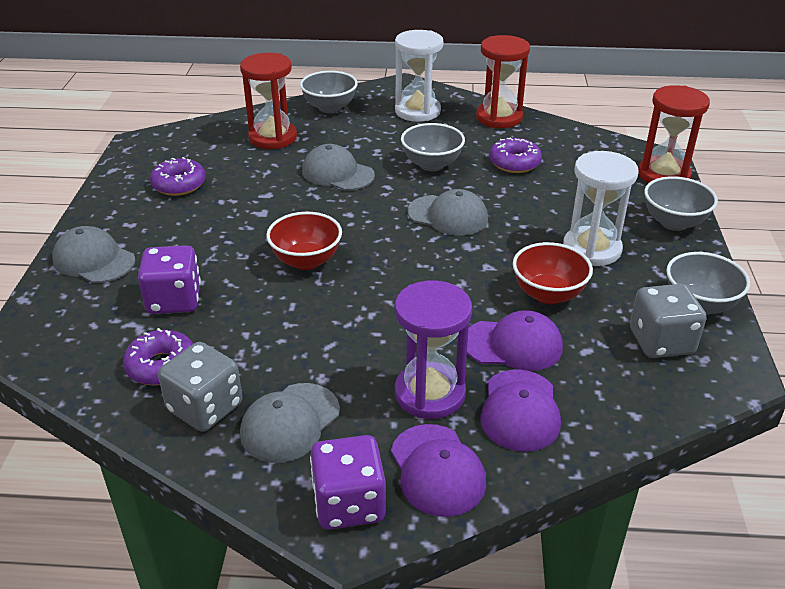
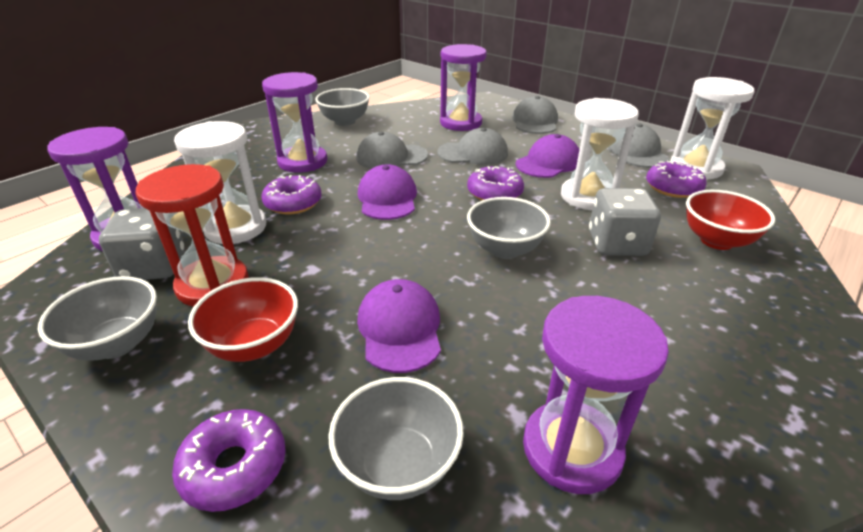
purple dice: 2 -> 0
purple donut: 3 -> 4
purple hourglass: 1 -> 4
red hourglass: 3 -> 1
white hourglass: 2 -> 3

